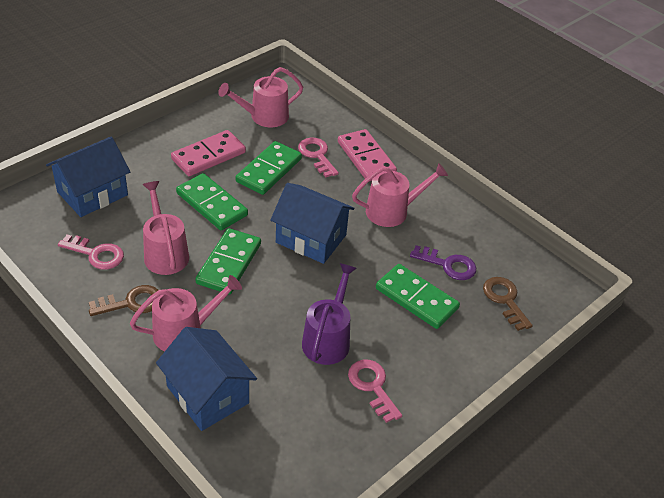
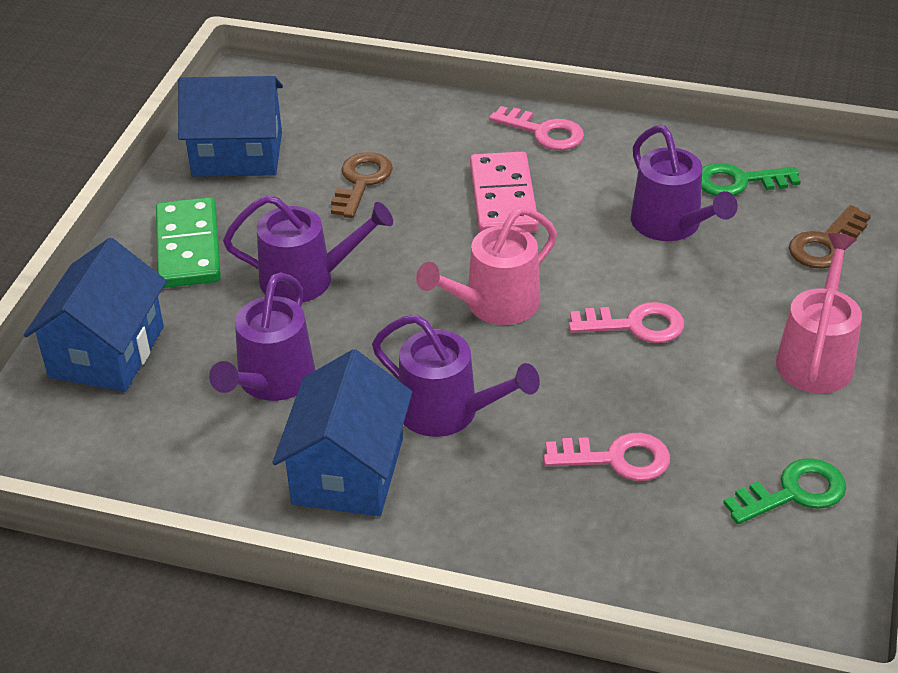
green domino: 4 -> 1
green key: 0 -> 2
pink domino: 2 -> 1
pink watering can: 4 -> 2
purple key: 1 -> 0
purple watering can: 1 -> 4

